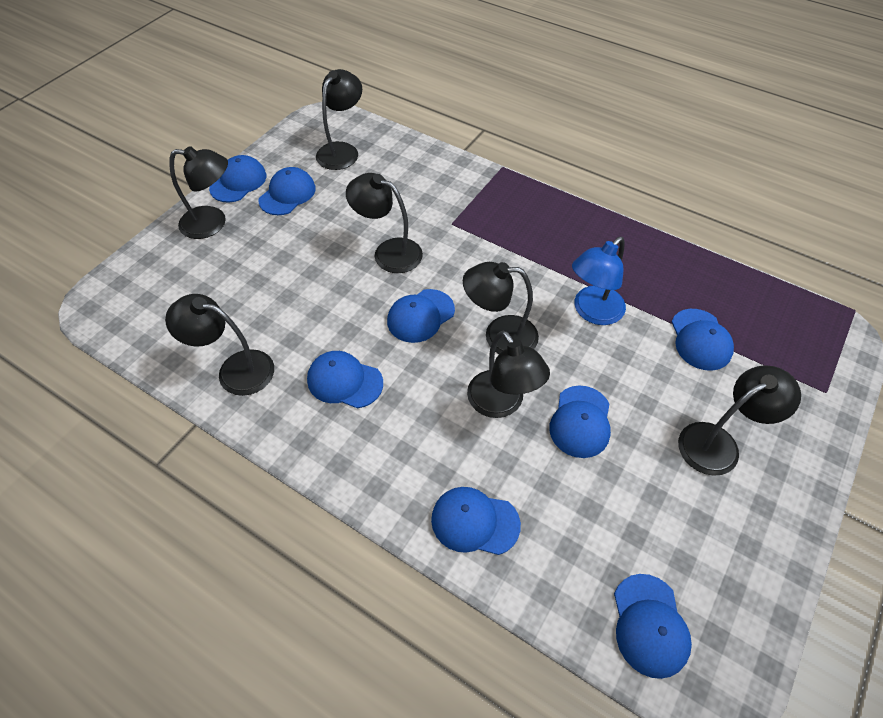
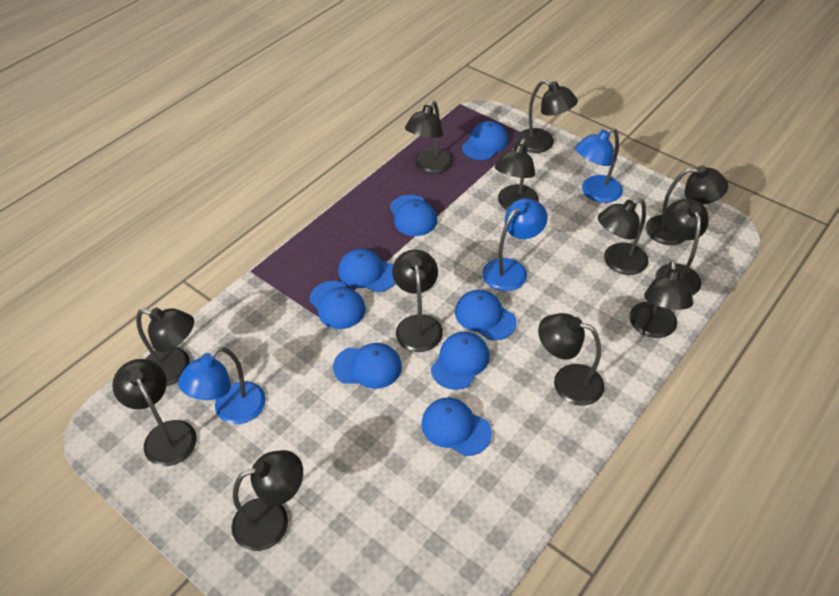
black lamp: 7 -> 12
blue lamp: 1 -> 3

